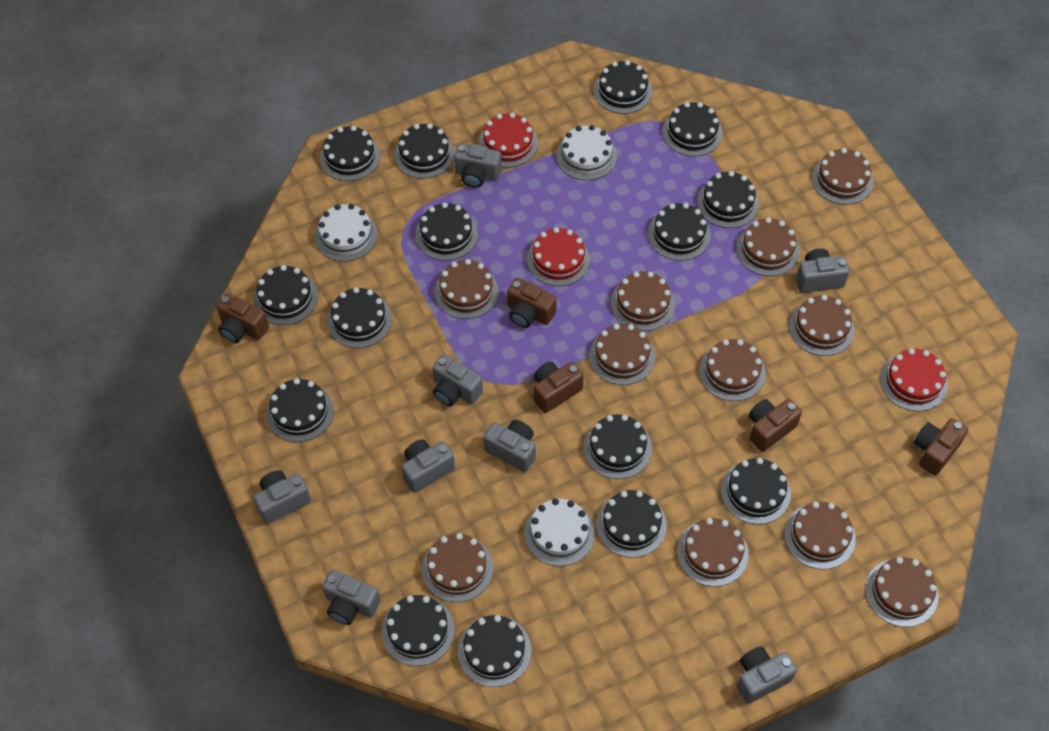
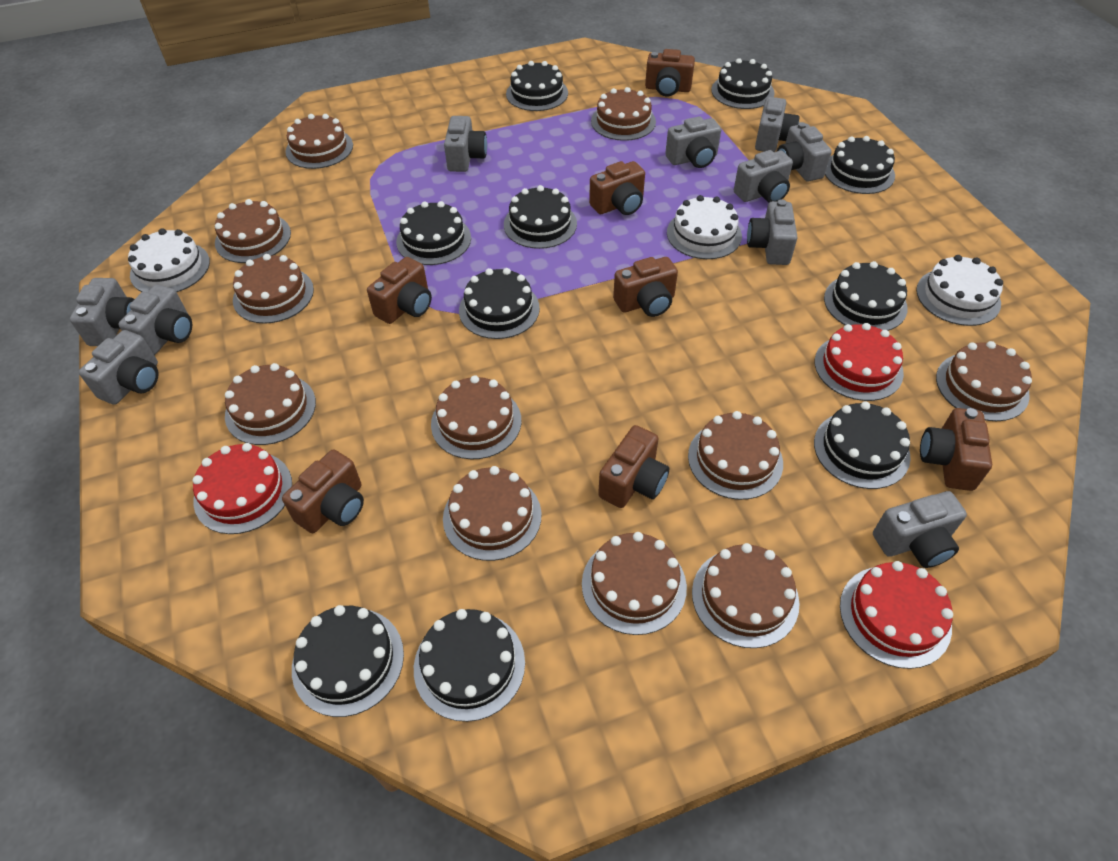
black cake: 15 -> 10
brown camera: 5 -> 7
grey camera: 8 -> 10

